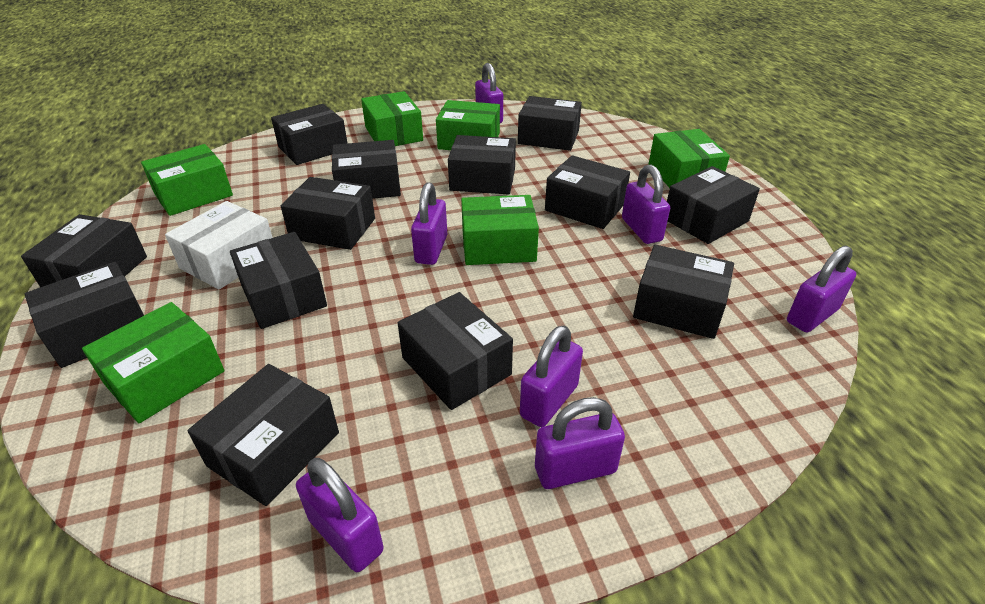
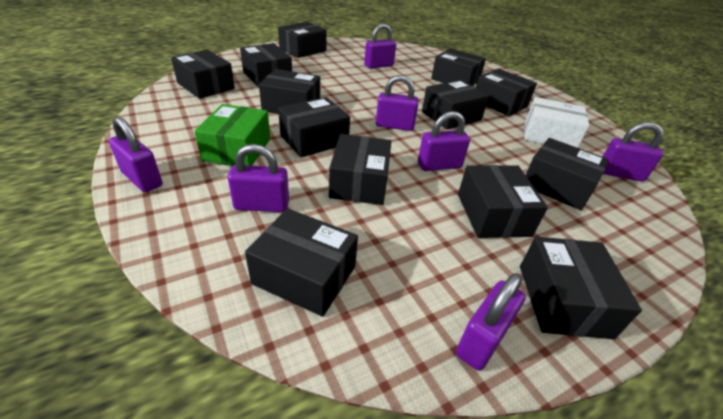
green box: 6 -> 1

